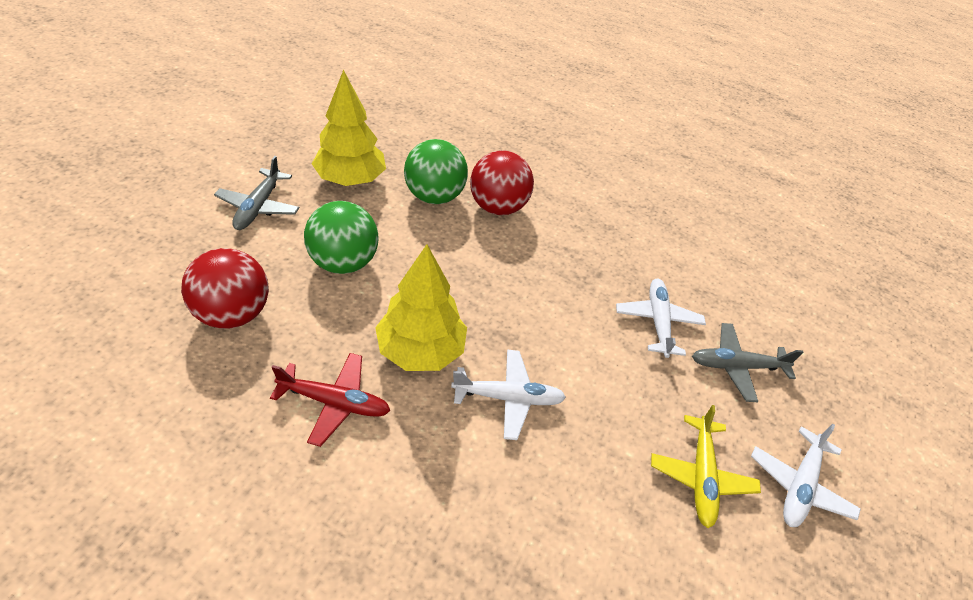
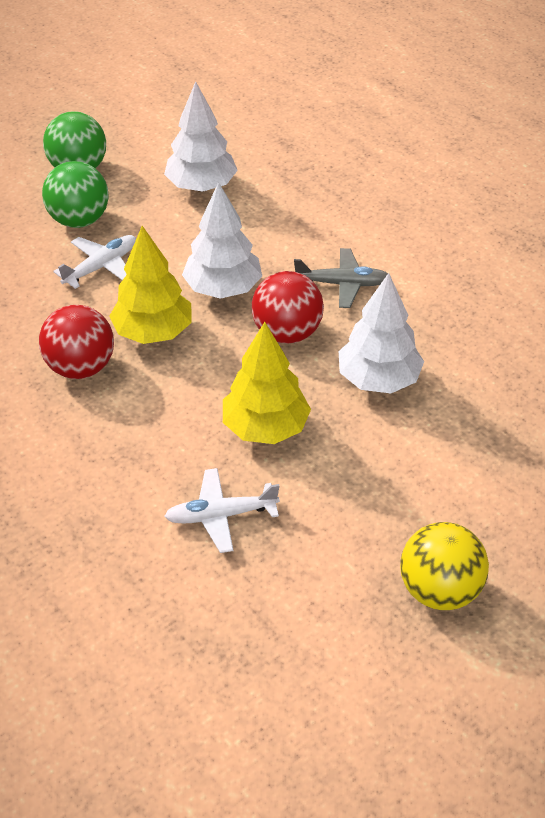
grey plane: 2 -> 1
red plane: 1 -> 0
white plane: 3 -> 2
white tree: 0 -> 3
yellow ball: 0 -> 1
yellow plane: 1 -> 0

